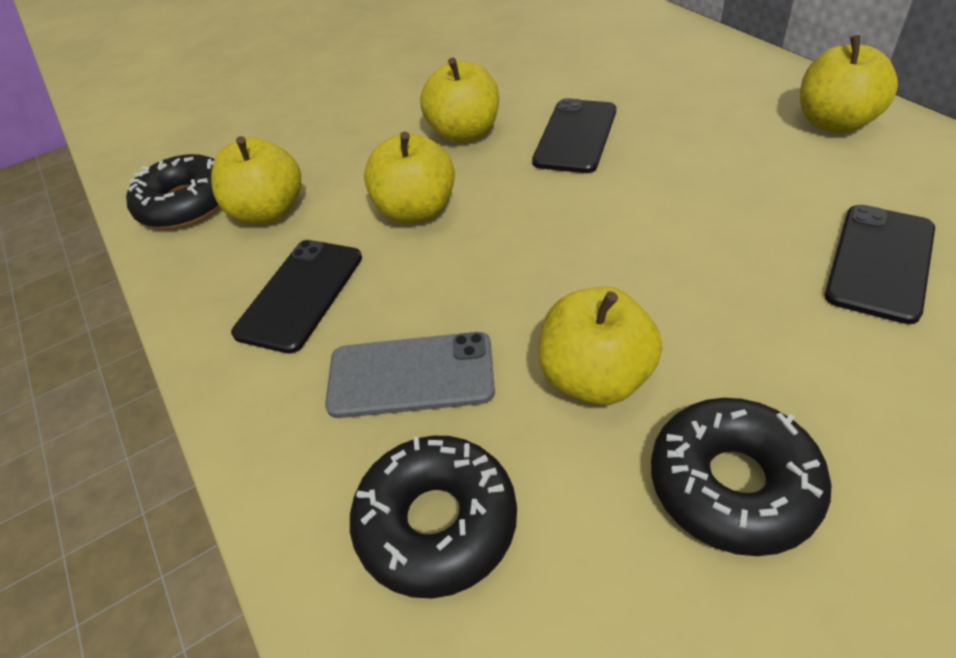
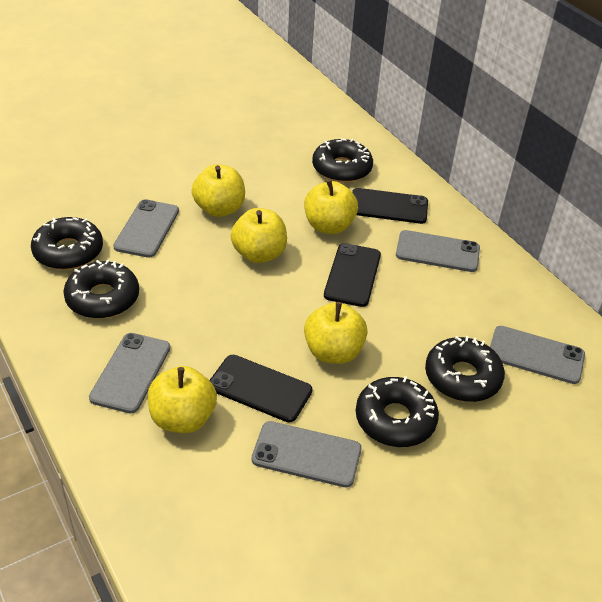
black donut: 3 -> 5
grey phone: 1 -> 5

